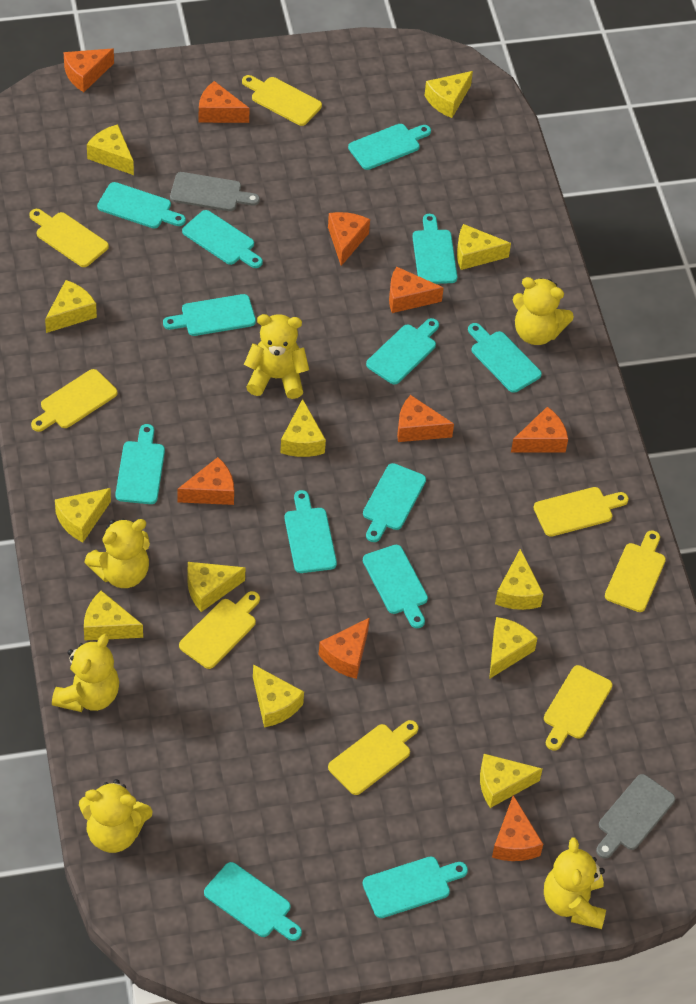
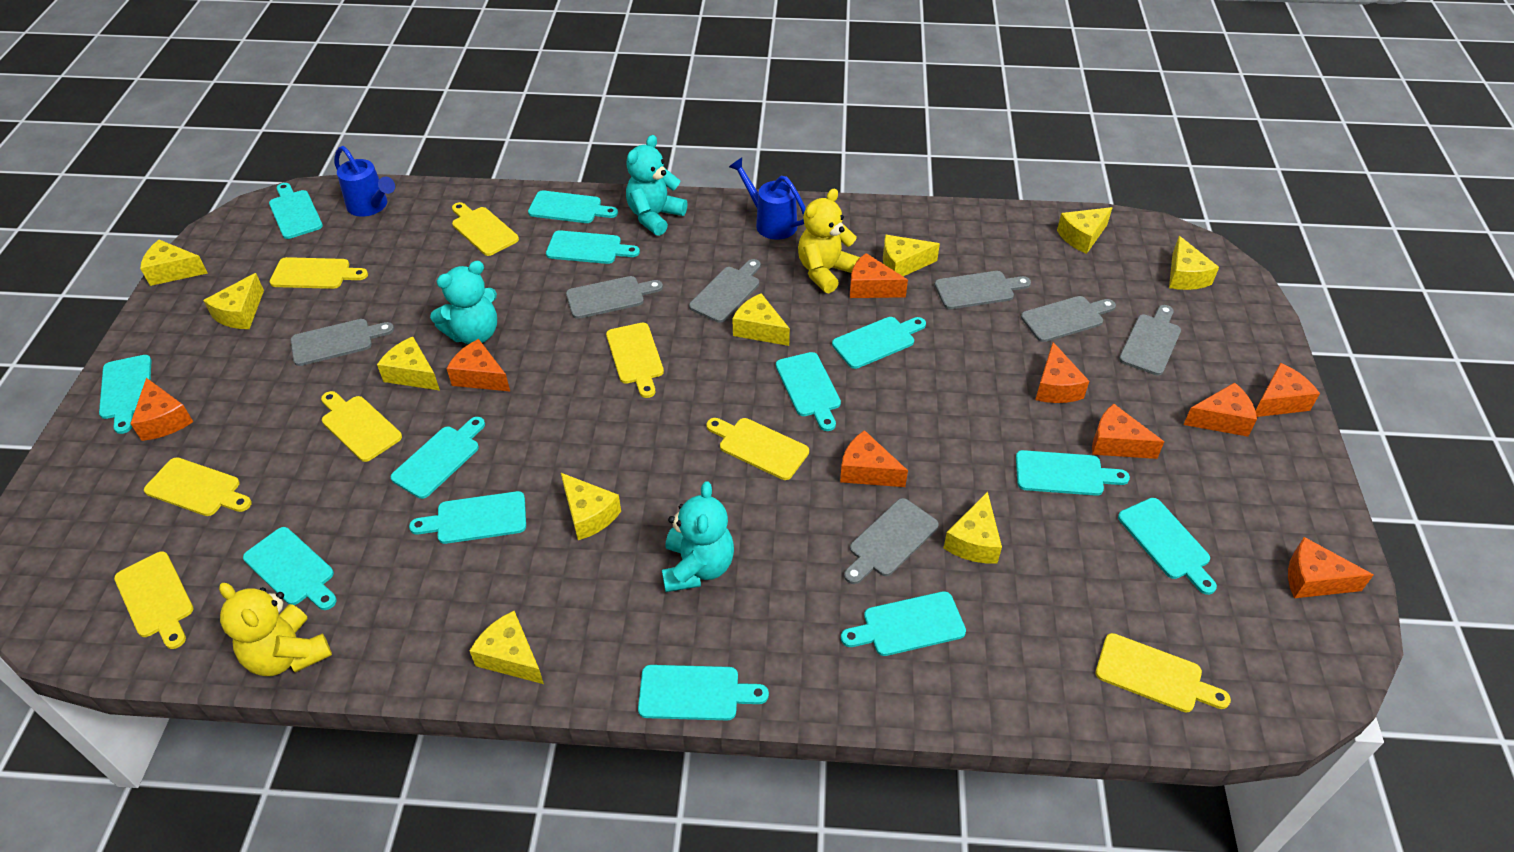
blue watering can: 0 -> 2
grey cutting board: 2 -> 7
turquoise teddy bear: 0 -> 3
yellow cheese: 12 -> 10
yellow teddy bear: 6 -> 2

